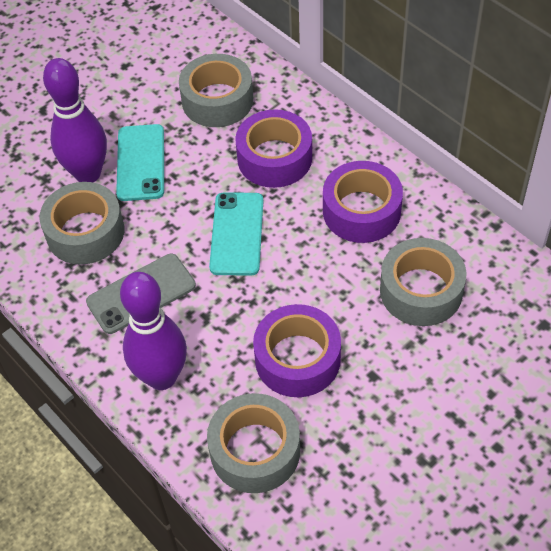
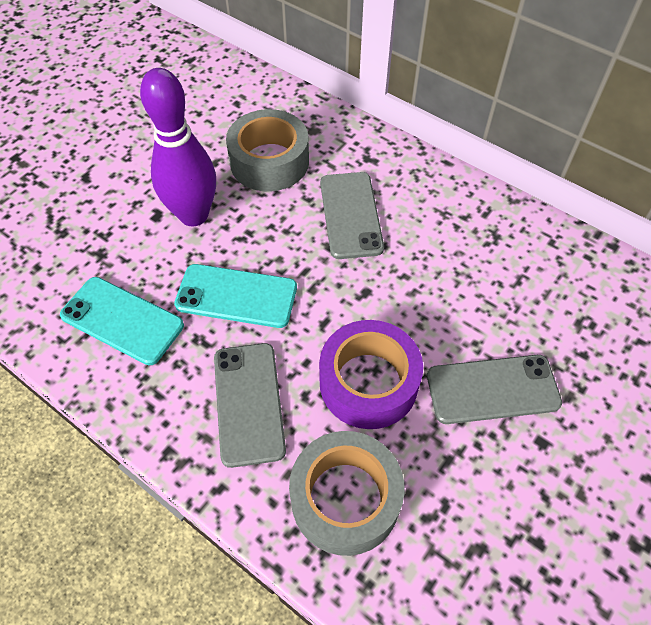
grey phone: 1 -> 3
grey tape: 4 -> 2
purple bowling pin: 2 -> 1
purple tape: 3 -> 1

